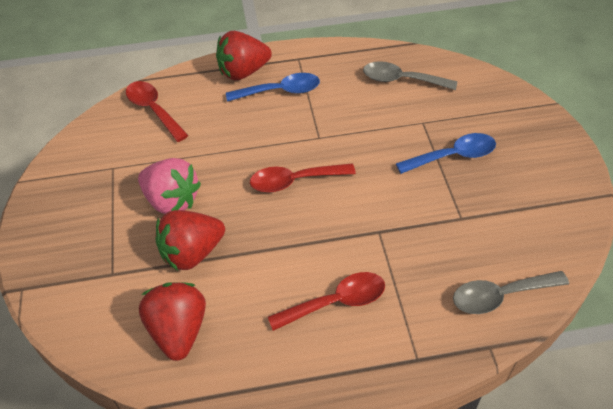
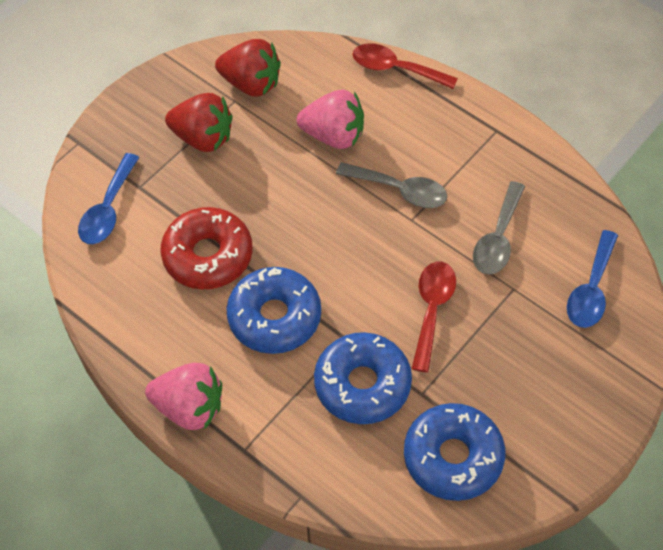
blue donut: 0 -> 3
pink strawberry: 1 -> 2
red donut: 0 -> 1
red spoon: 3 -> 2
red strawberry: 3 -> 2

